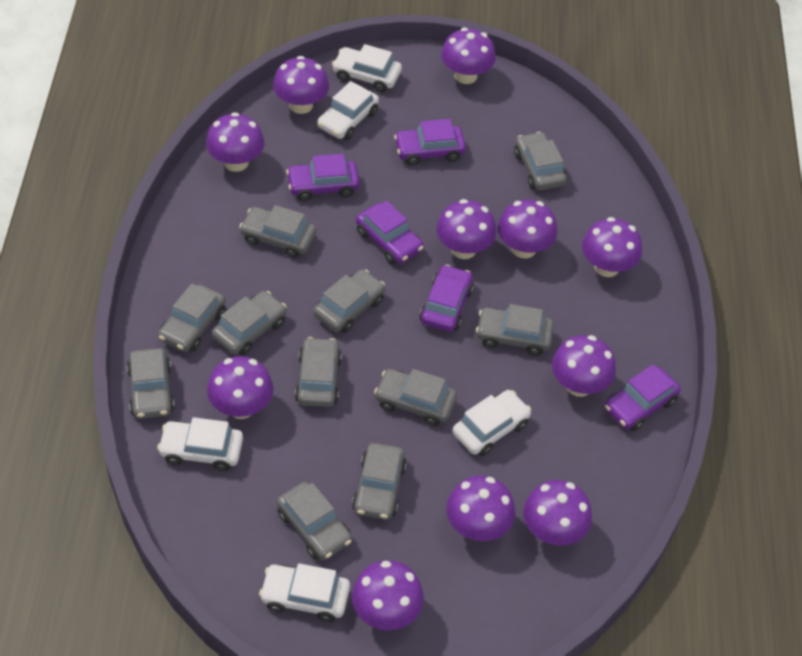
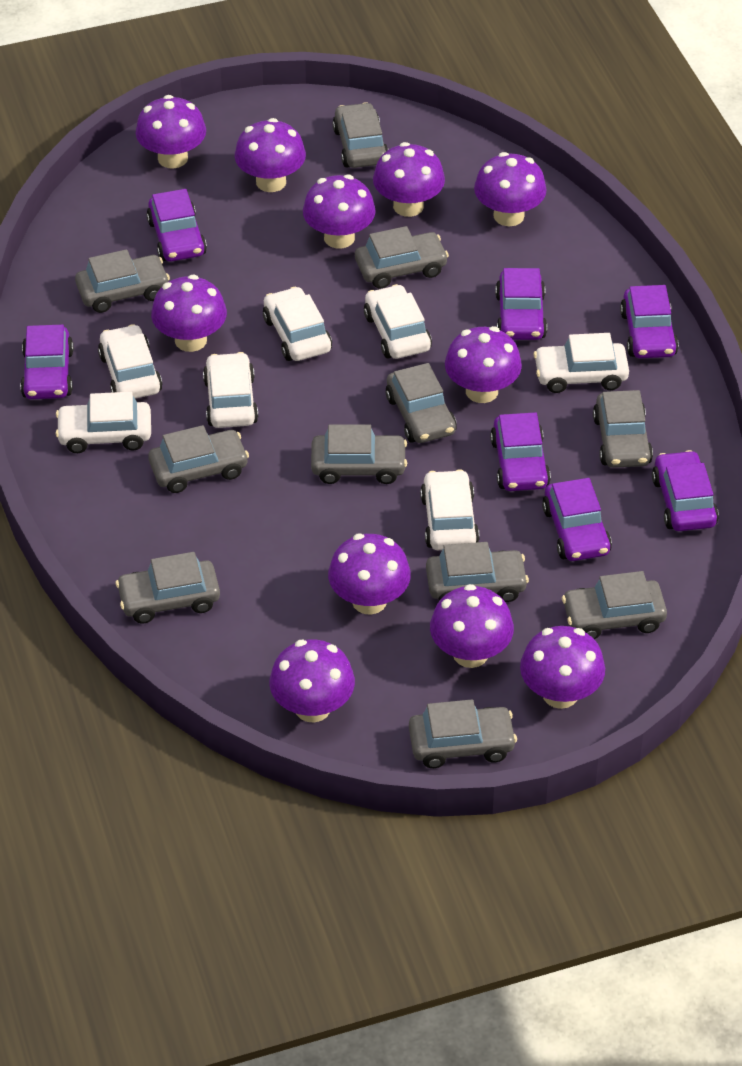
purple car: 5 -> 7
white car: 5 -> 7

